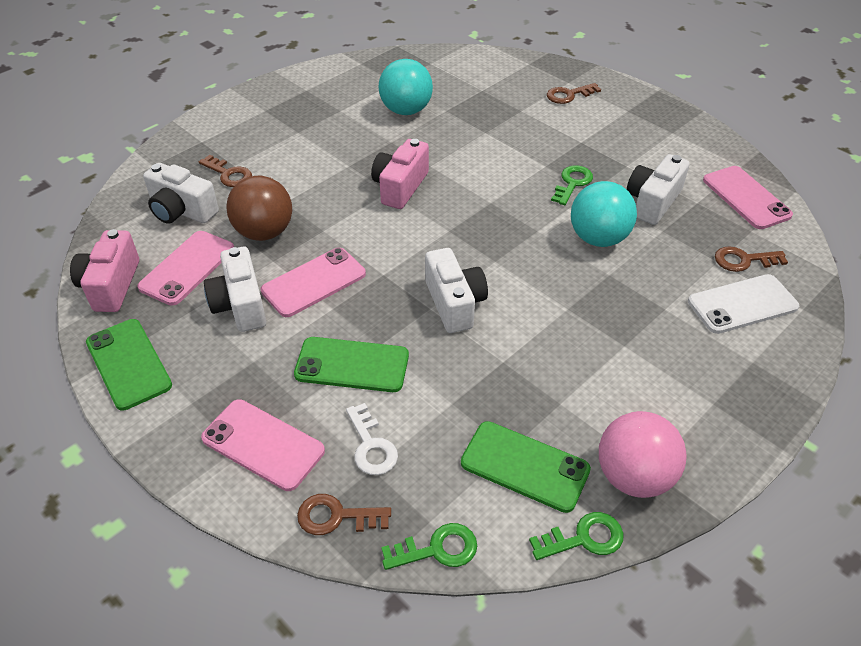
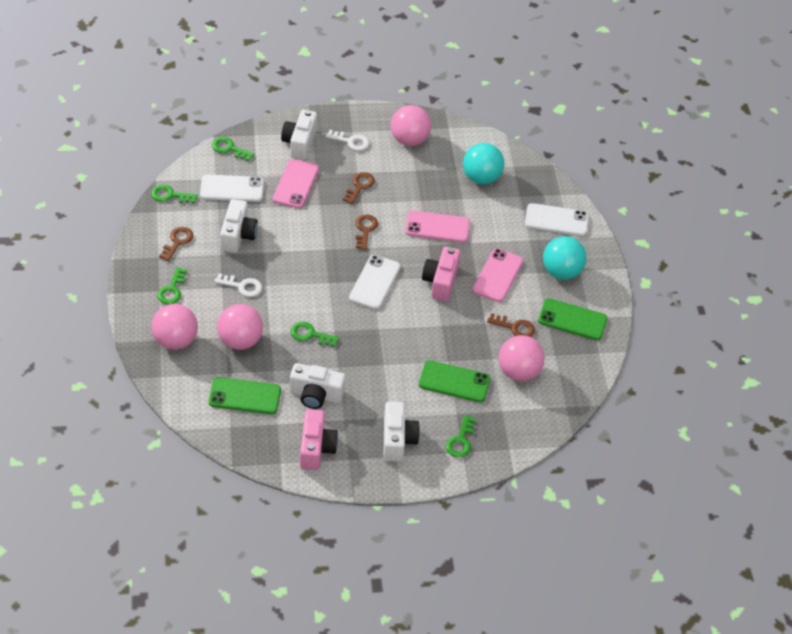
brown ball: 1 -> 0
green key: 3 -> 5
pink ball: 1 -> 4
pink phone: 4 -> 3
white key: 1 -> 2
white phone: 1 -> 3

